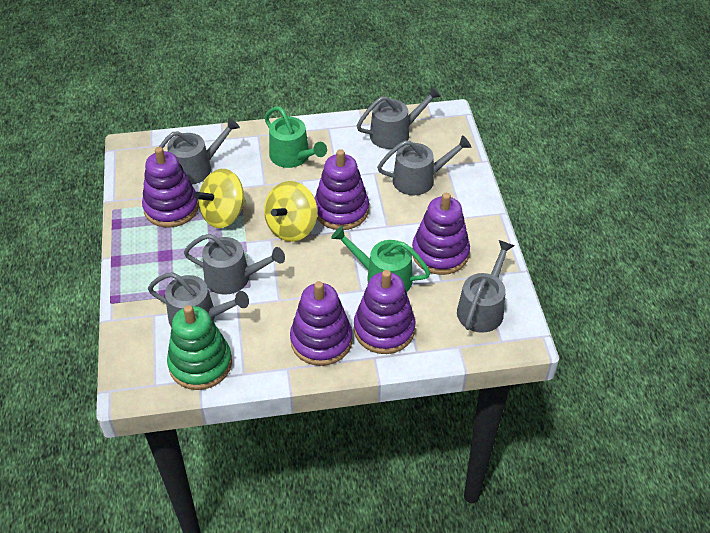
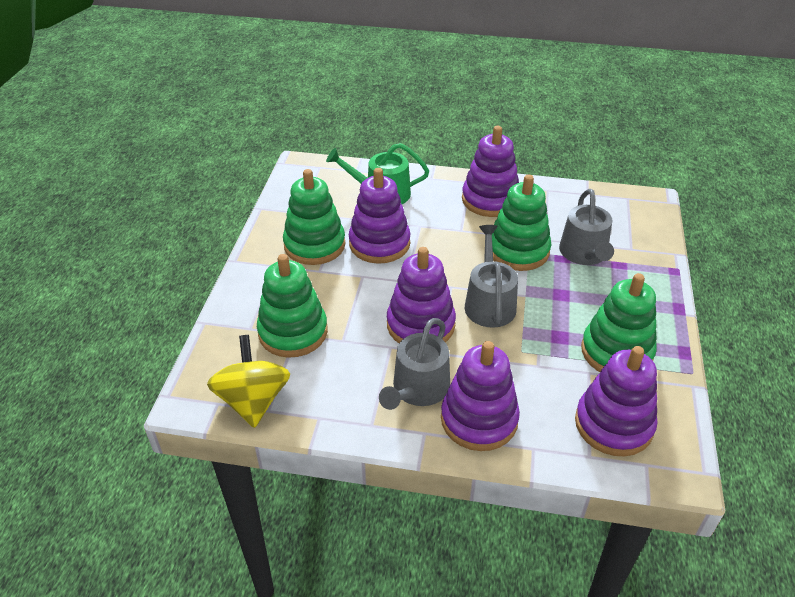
green stacking toy: 1 -> 4
green watering can: 2 -> 1
grey watering can: 6 -> 3
yellow spinning top: 2 -> 1

